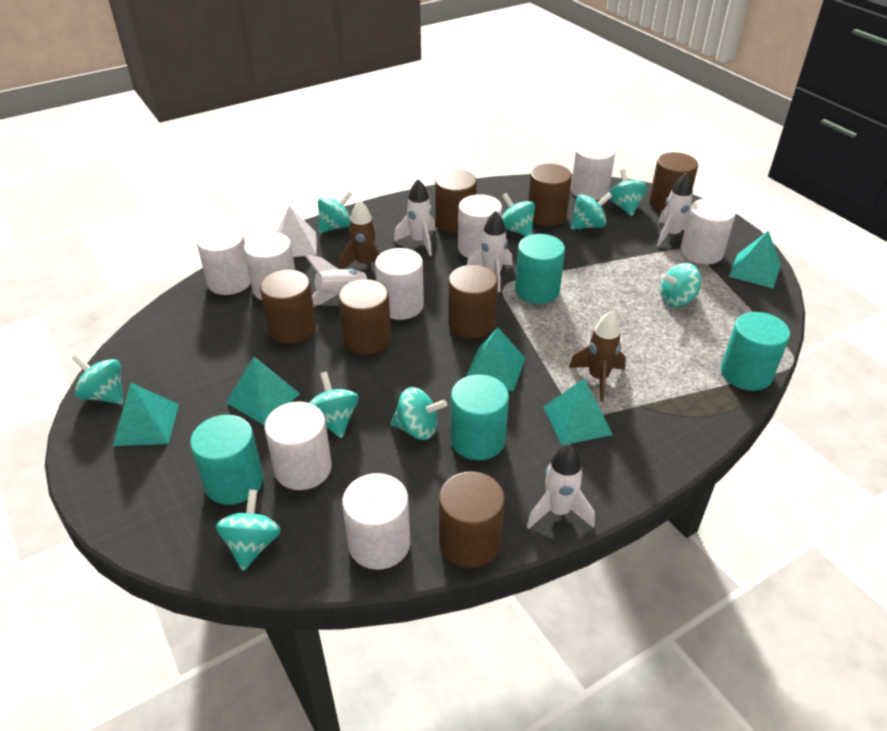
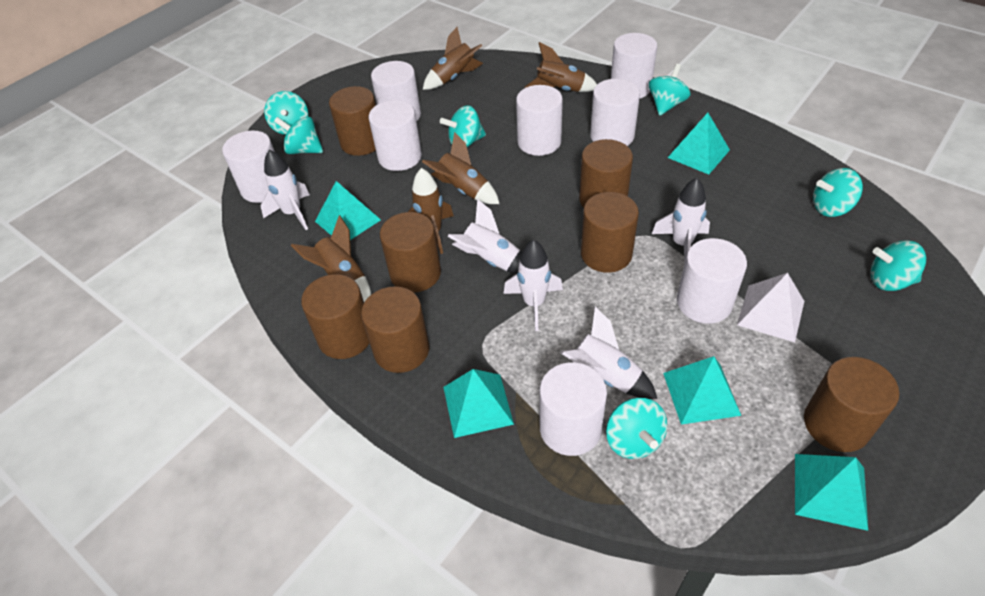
brown rocket: 2 -> 5
turquoise cylinder: 4 -> 0
turquoise spinning top: 9 -> 7

